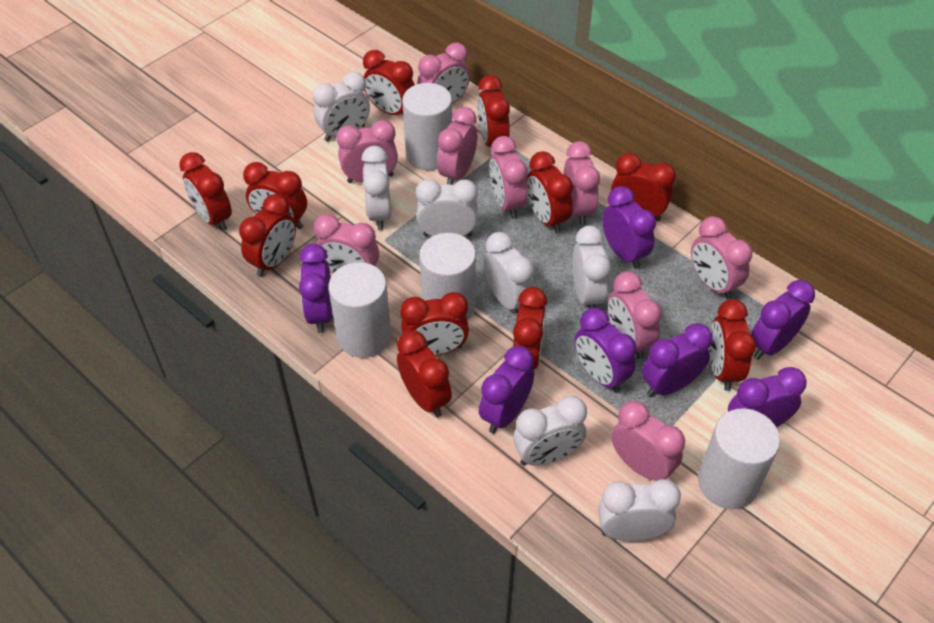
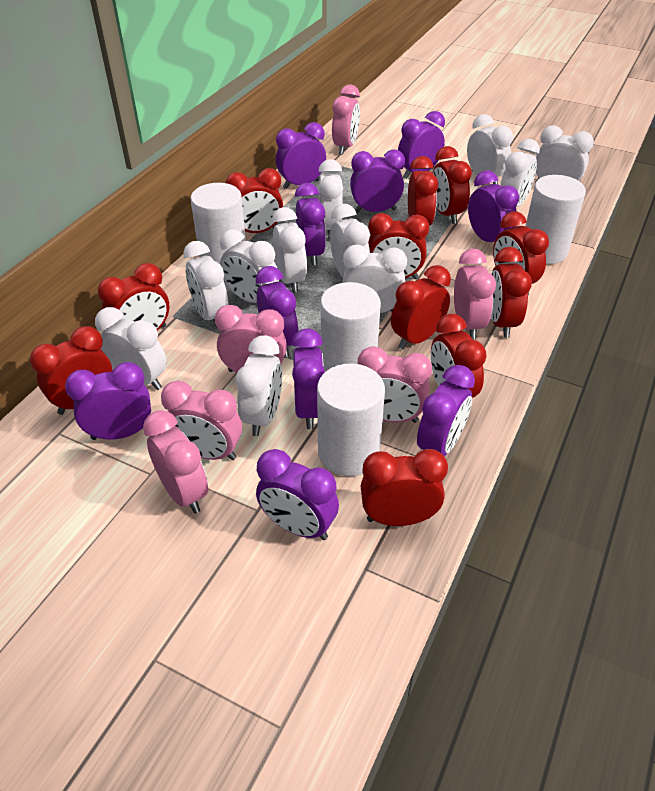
pink clock: 9 -> 6
purple clock: 7 -> 10
white clock: 7 -> 11

